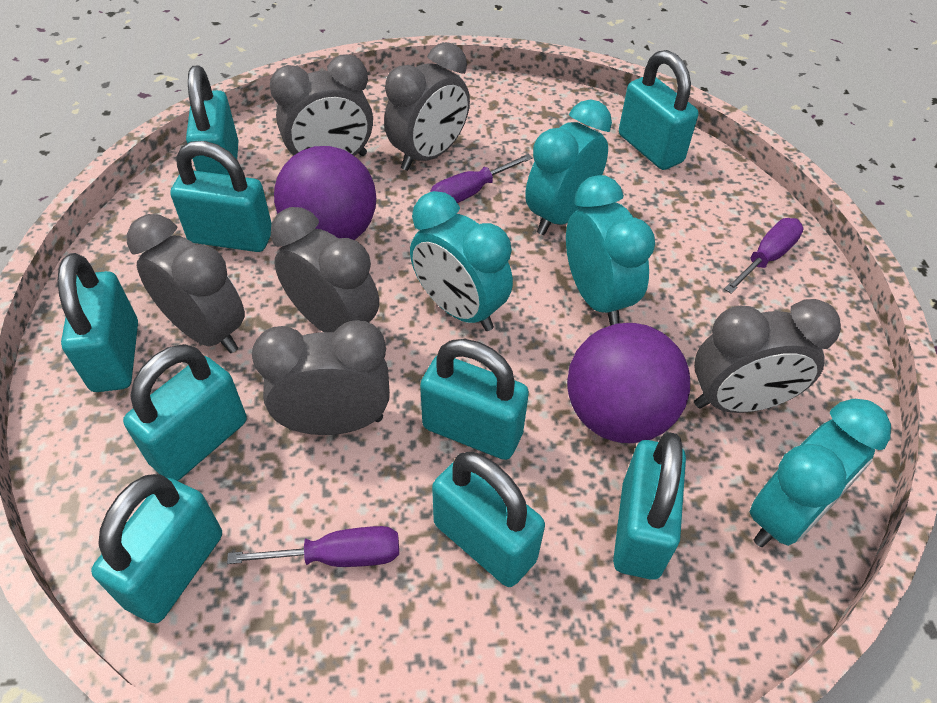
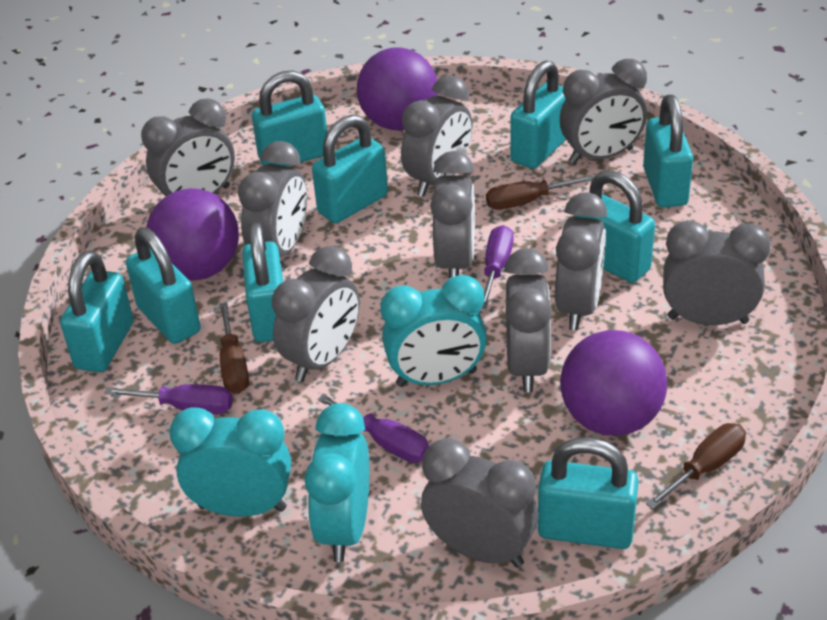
brown screwdriver: 0 -> 3
grey clock: 6 -> 10
purple ball: 2 -> 3
turquoise clock: 4 -> 3

